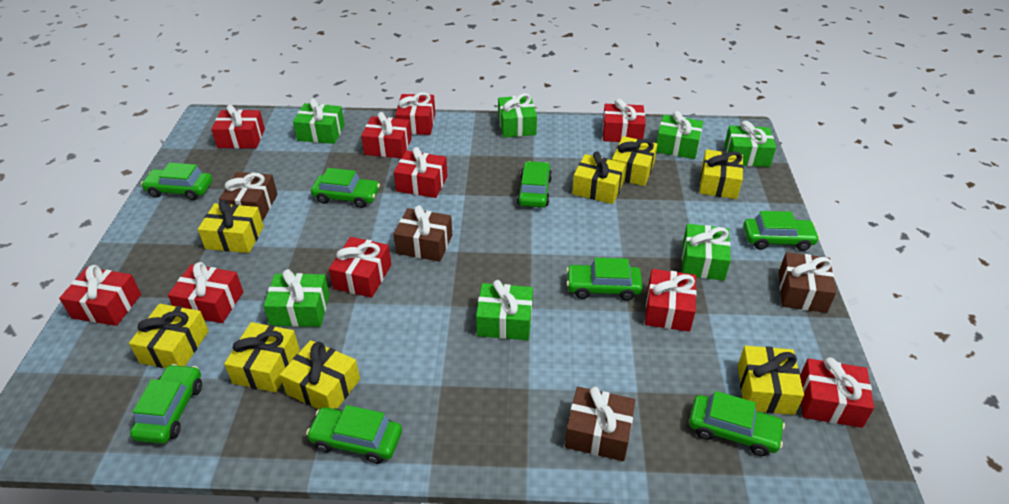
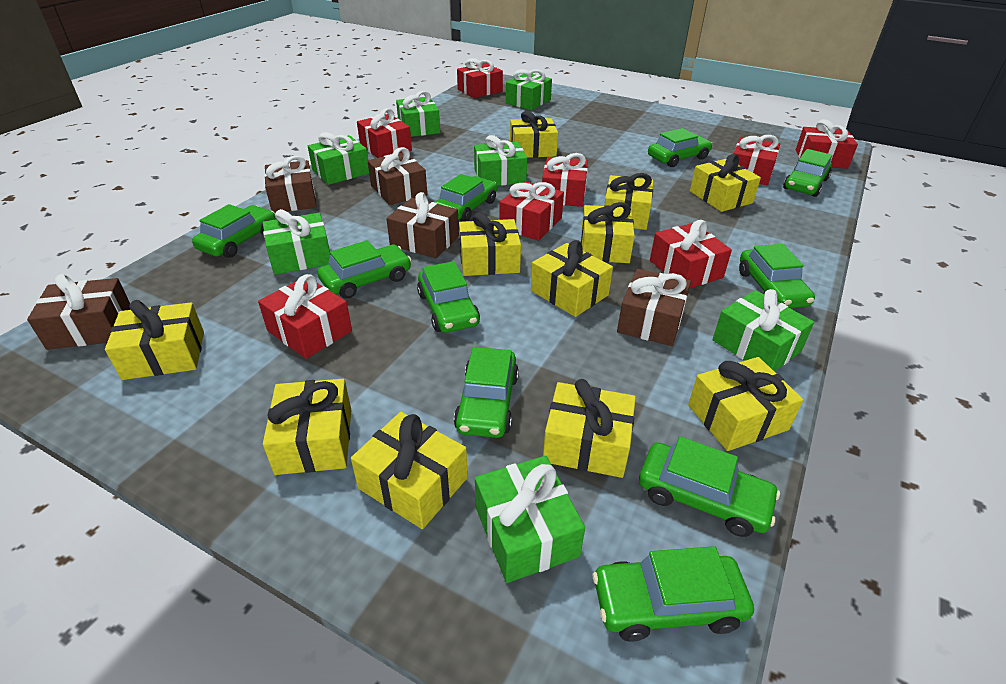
brown gift: 4 -> 5
green car: 8 -> 10
red gift: 10 -> 8
yellow gift: 8 -> 11

